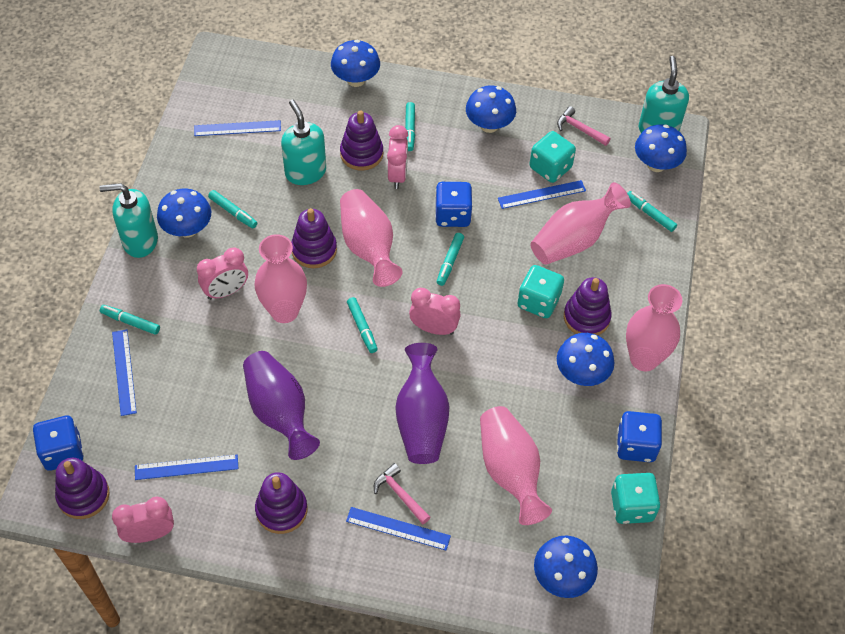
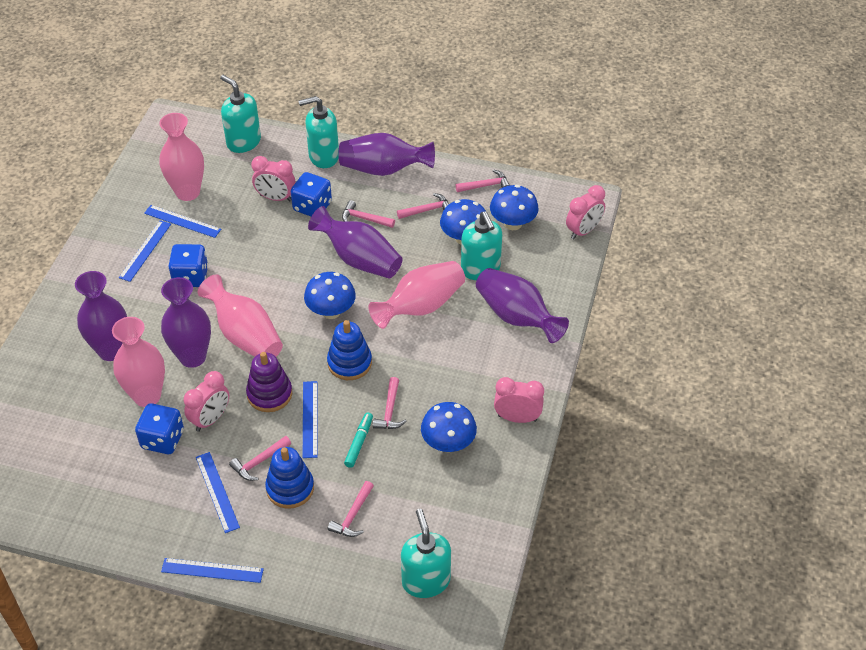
blue mushroom: 6 -> 4
blue stacking toy: 0 -> 2
pink hammer: 2 -> 6
pink vase: 5 -> 4
purple stacking toy: 5 -> 1
purple vase: 2 -> 5
turquoise dice: 3 -> 0
turquoise marker: 6 -> 1
turquoise soap dispenser: 3 -> 4

